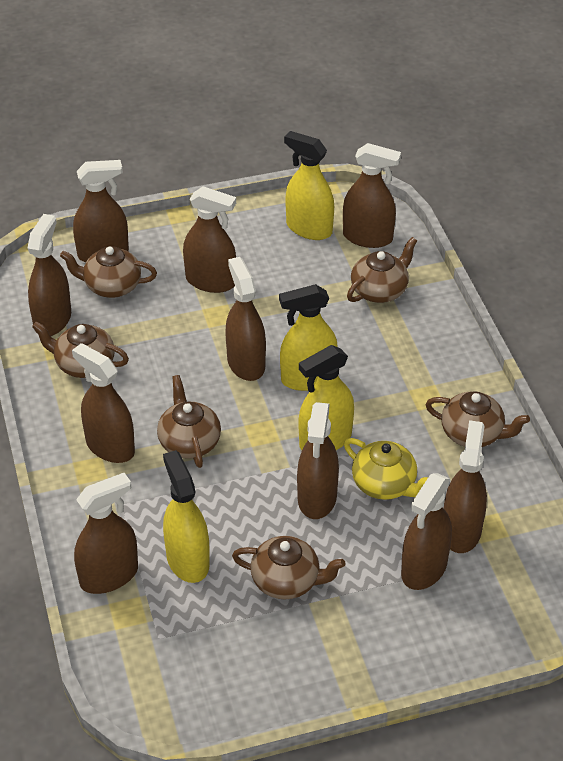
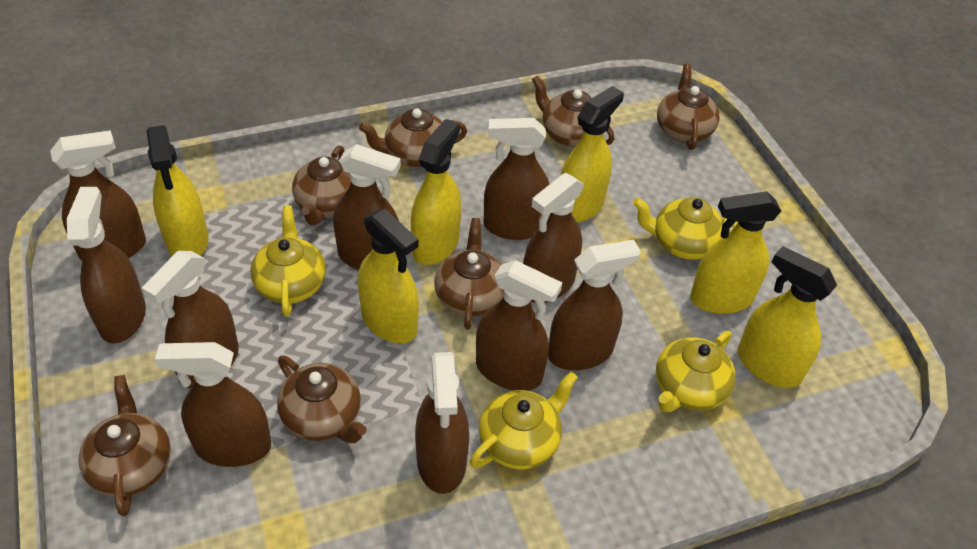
brown teapot: 6 -> 7
yellow spray bottle: 4 -> 6
yellow teapot: 1 -> 4

